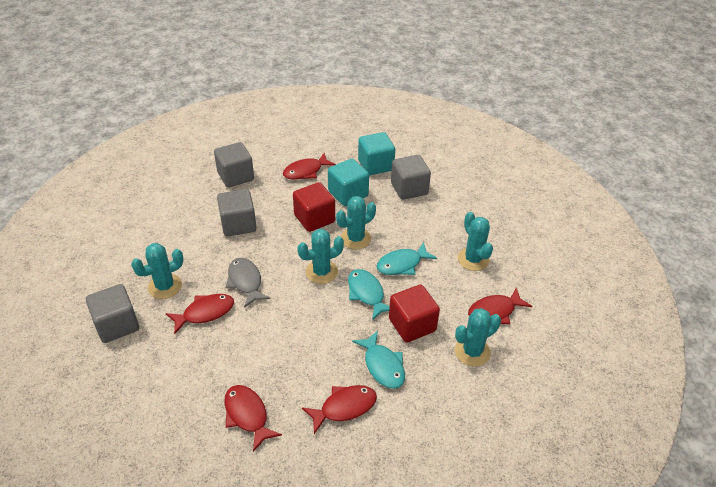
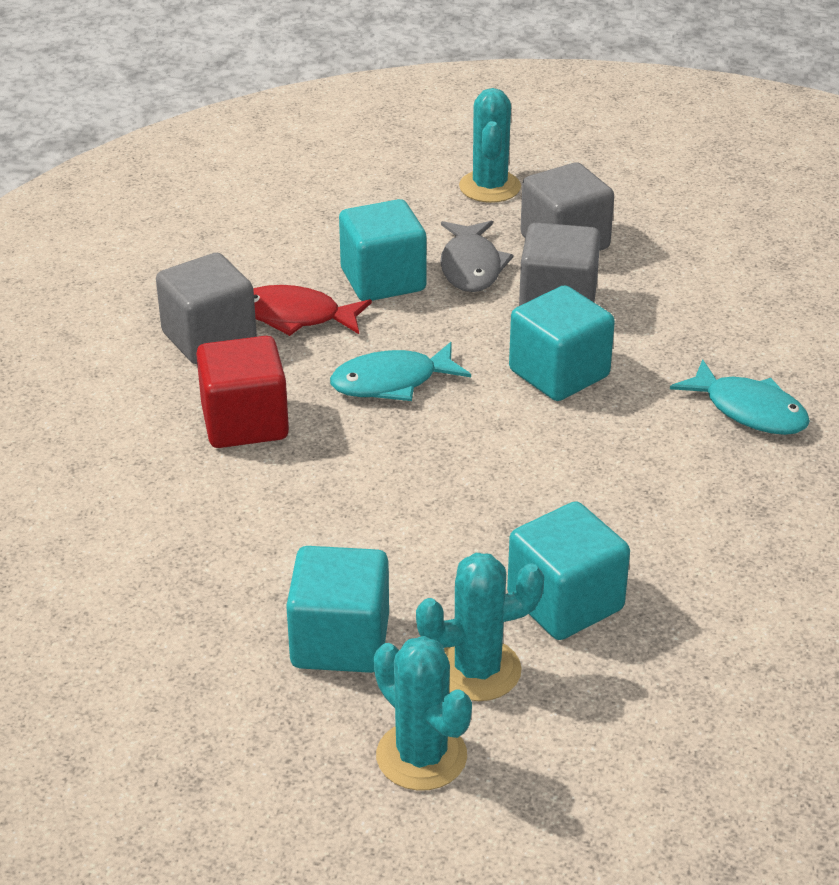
grey cube: 4 -> 3
red cube: 2 -> 1
red fish: 5 -> 1
turquoise cactus: 5 -> 3
turquoise cube: 2 -> 4
turquoise fish: 3 -> 2

